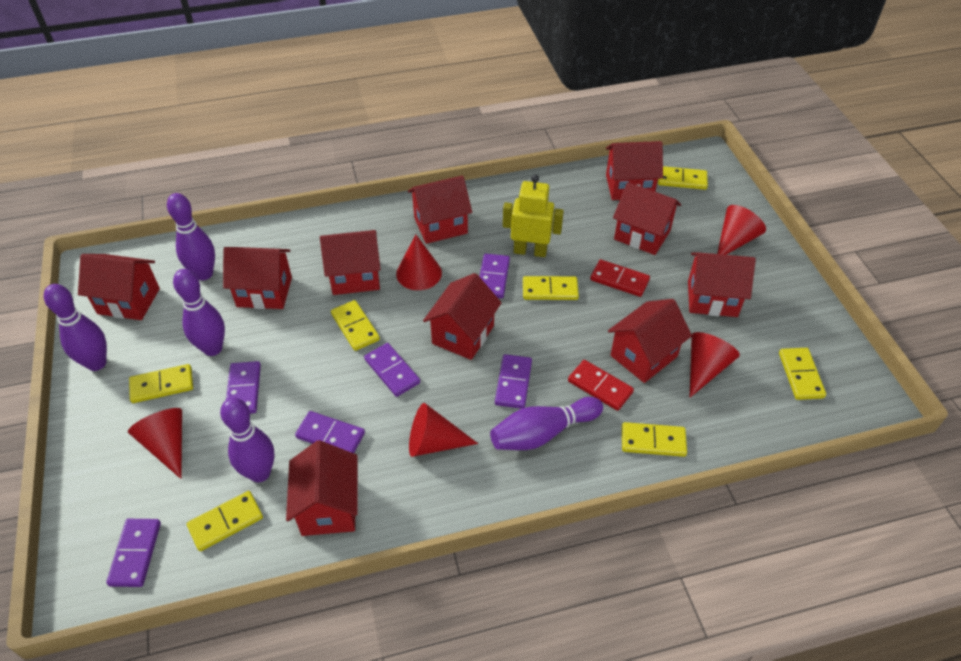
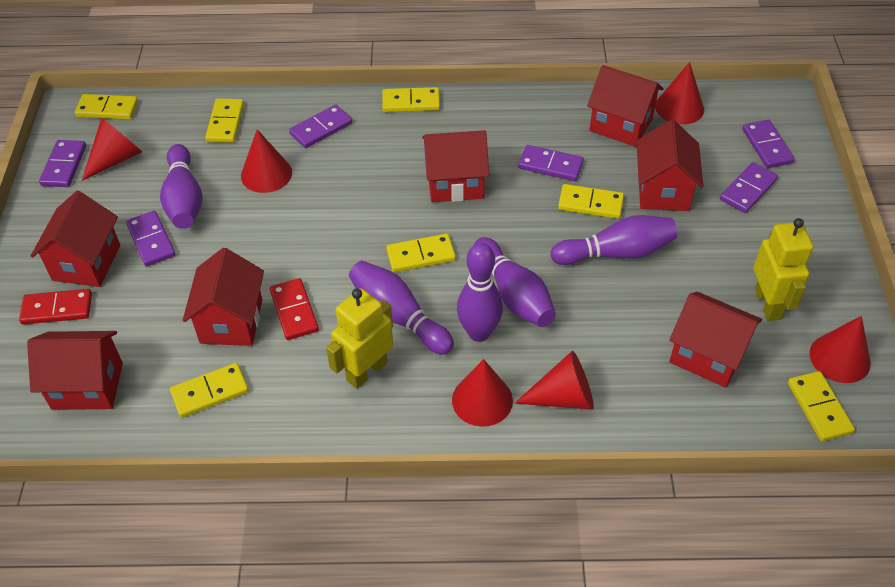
red cone: 5 -> 6
red house: 10 -> 7
yellow robot: 1 -> 2

